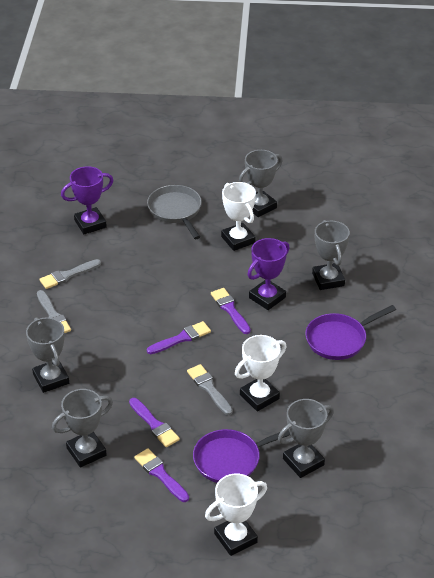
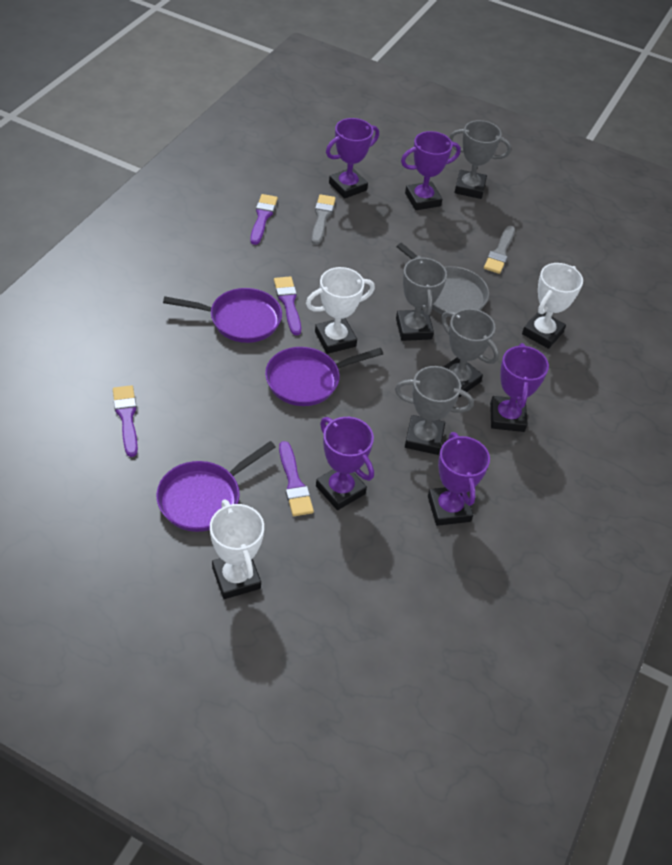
grey brush: 3 -> 2
grey trophy: 5 -> 4
purple pan: 2 -> 3
purple trophy: 2 -> 5

